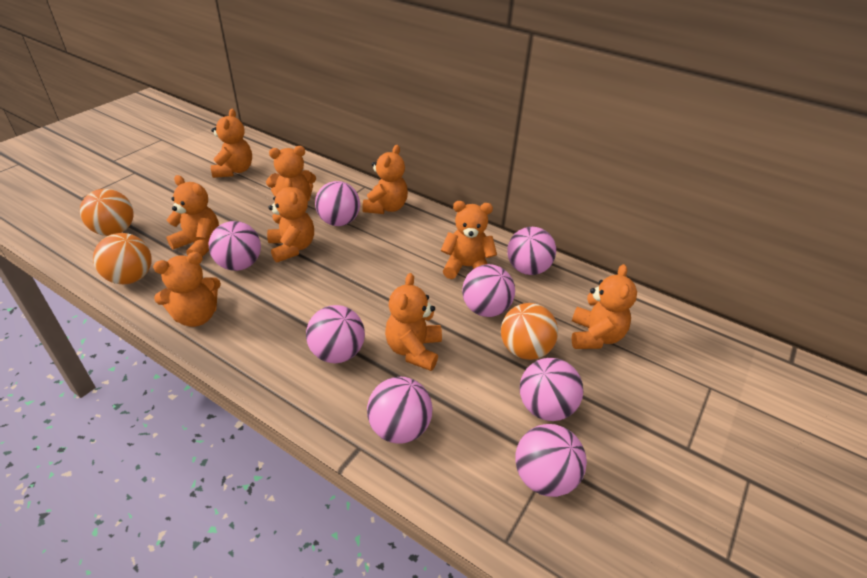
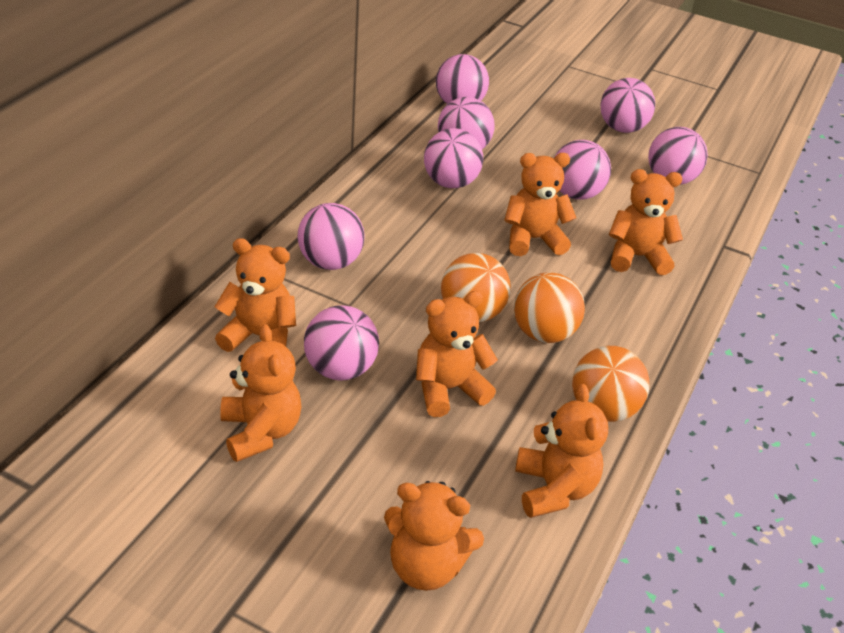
orange teddy bear: 9 -> 7

